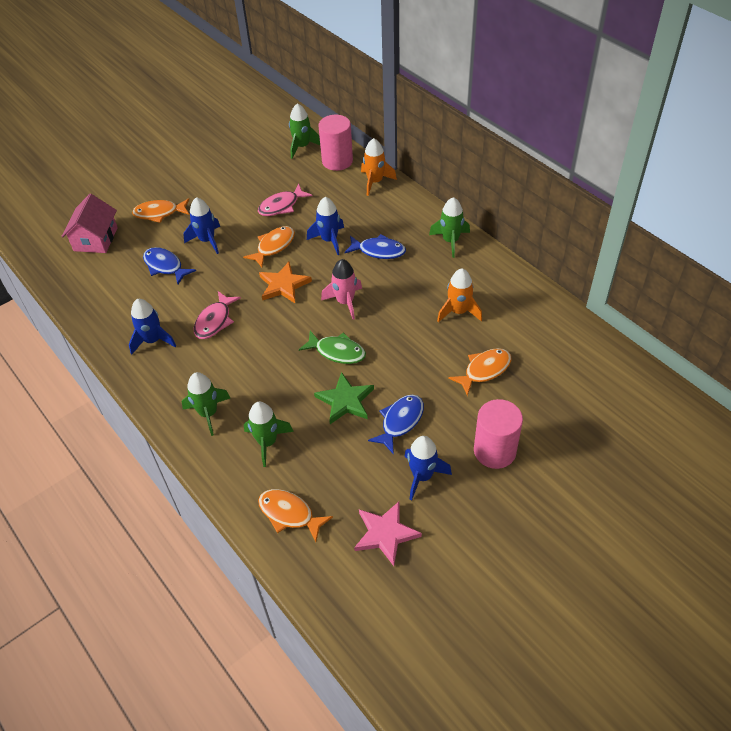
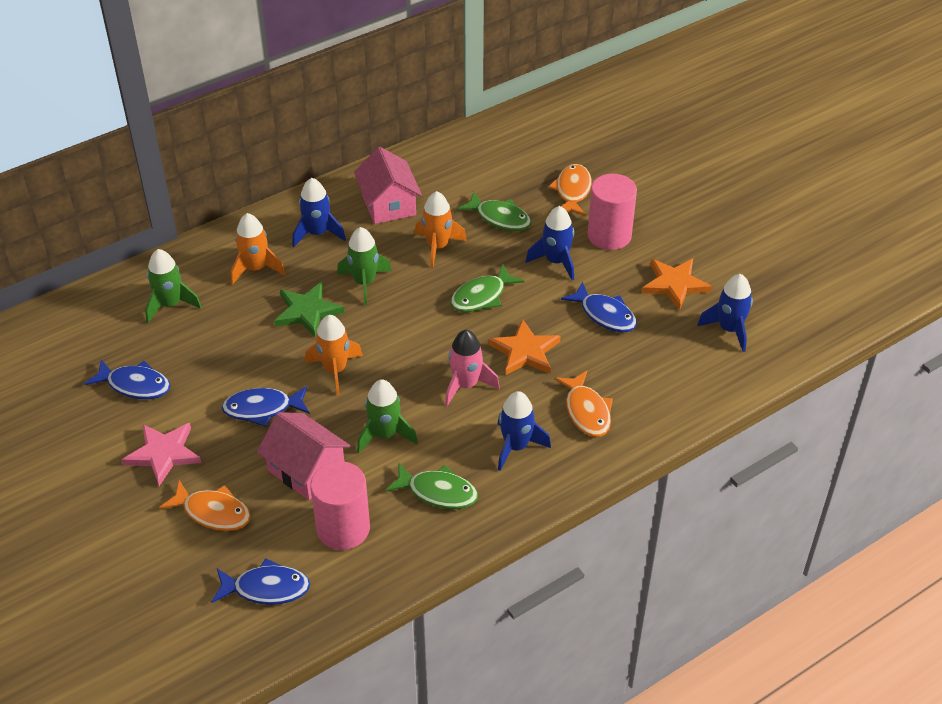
blue fish: 3 -> 4
green fish: 1 -> 3
green rocket: 4 -> 3
orange fish: 4 -> 3
orange rocket: 2 -> 3
orange star: 1 -> 2
pink fish: 2 -> 0
pink house: 1 -> 2

